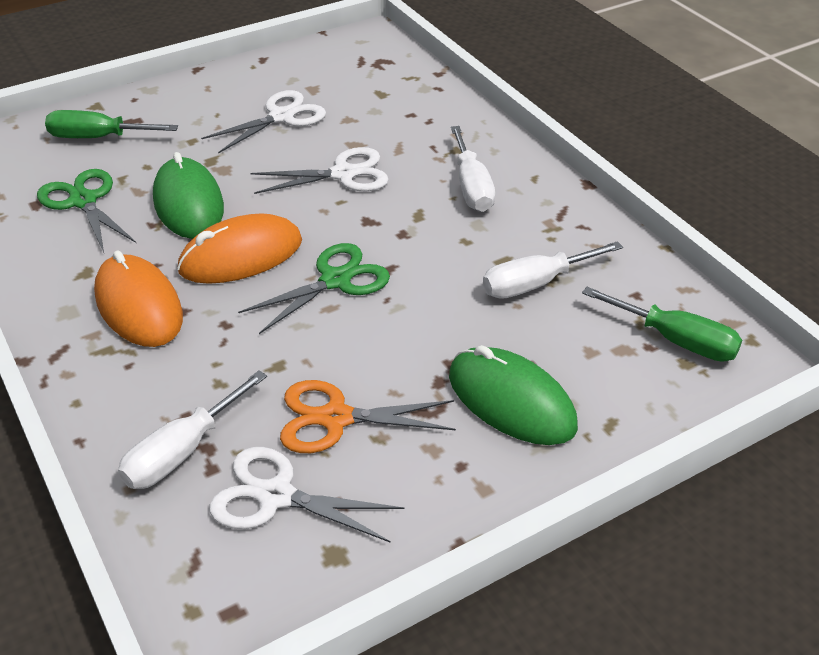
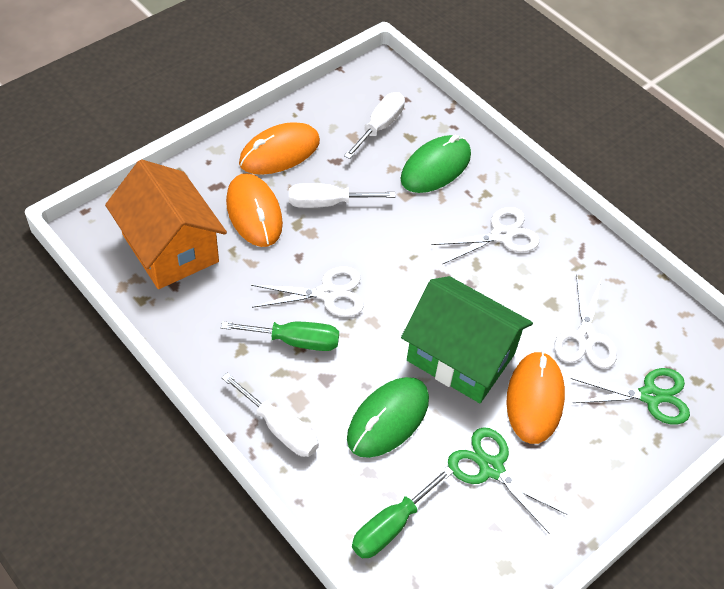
green house: 0 -> 1
orange house: 0 -> 1
orange mouse: 2 -> 3
orange scissors: 1 -> 0

